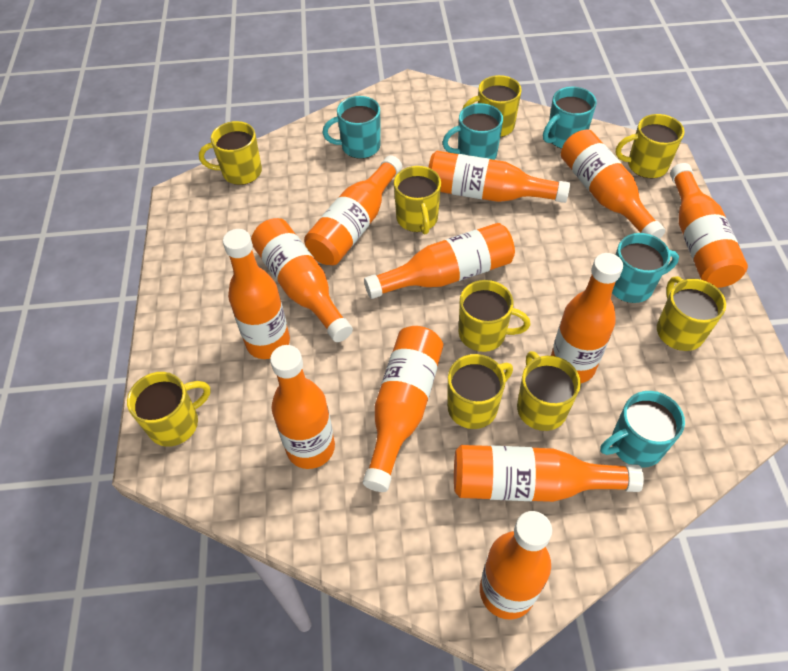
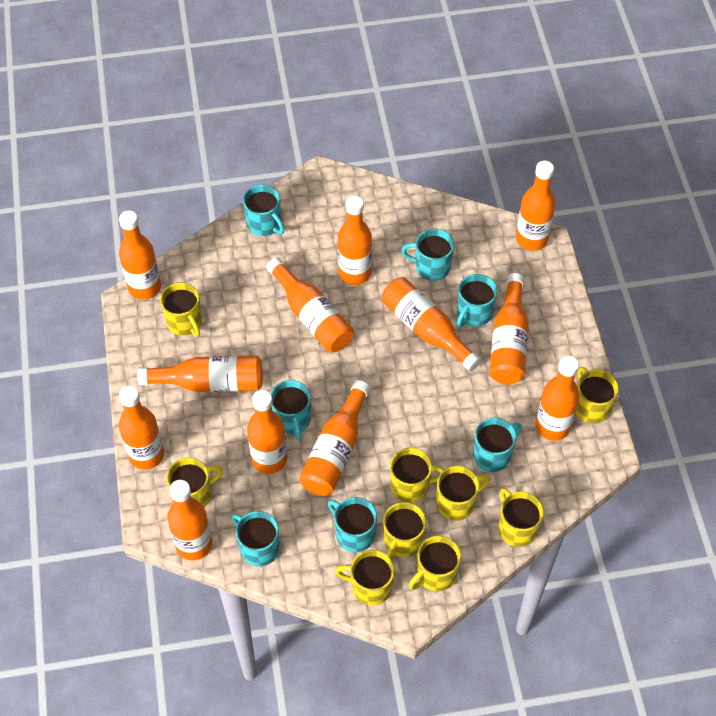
turquoise mug: 5 -> 7

